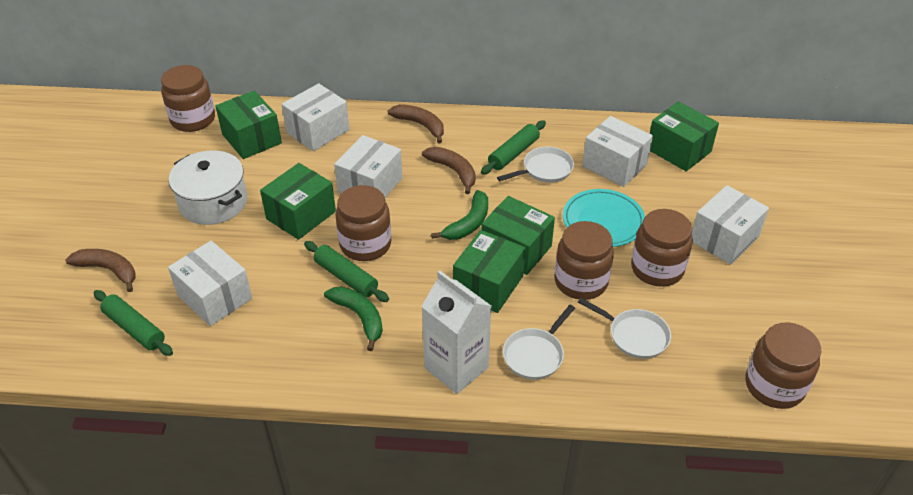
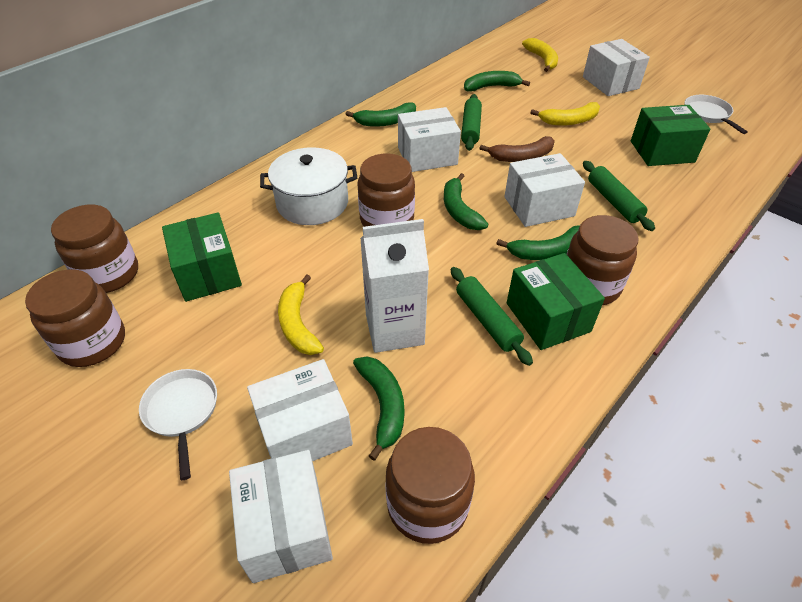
brown banana: 3 -> 1
green banana: 2 -> 5
green box: 5 -> 3
turquoise plate: 1 -> 0
white pan: 3 -> 2
yellow banana: 0 -> 3

